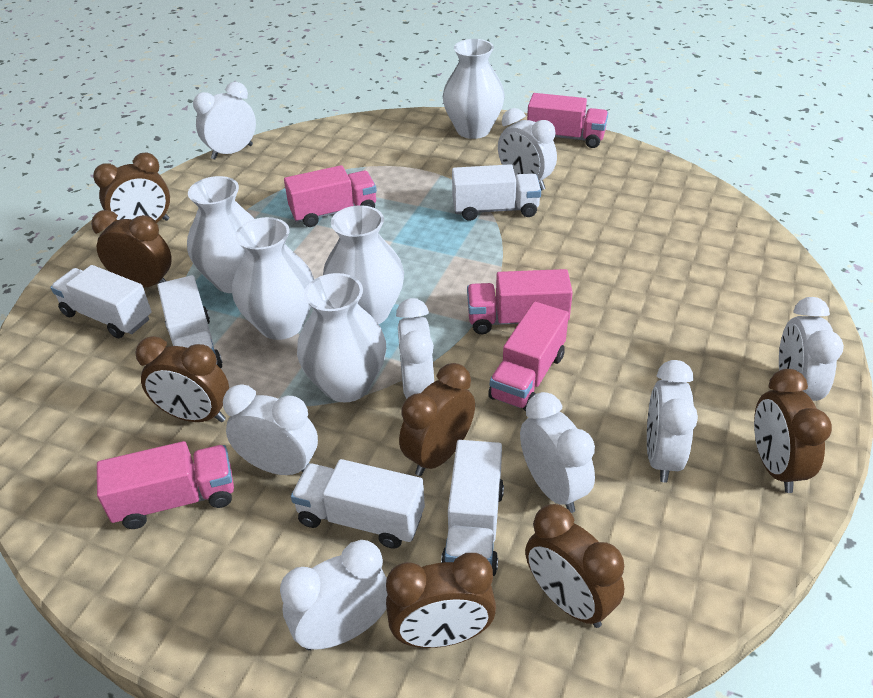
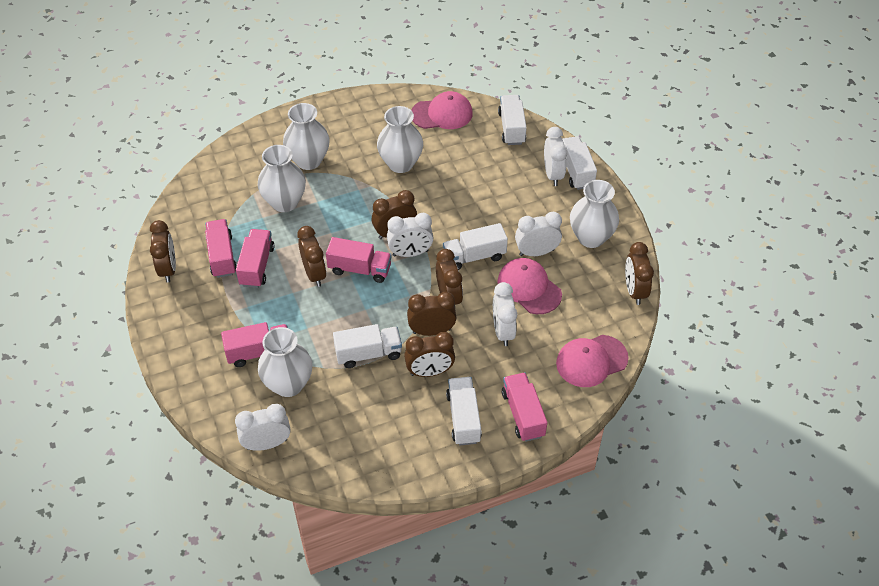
pink cap: 0 -> 3
white clock: 8 -> 5

